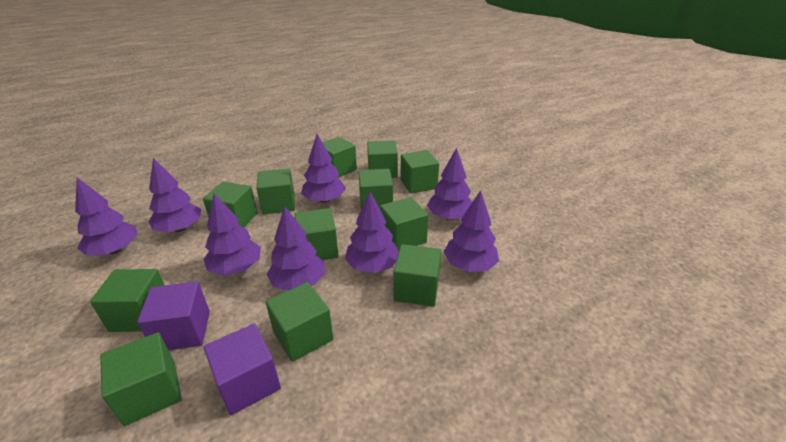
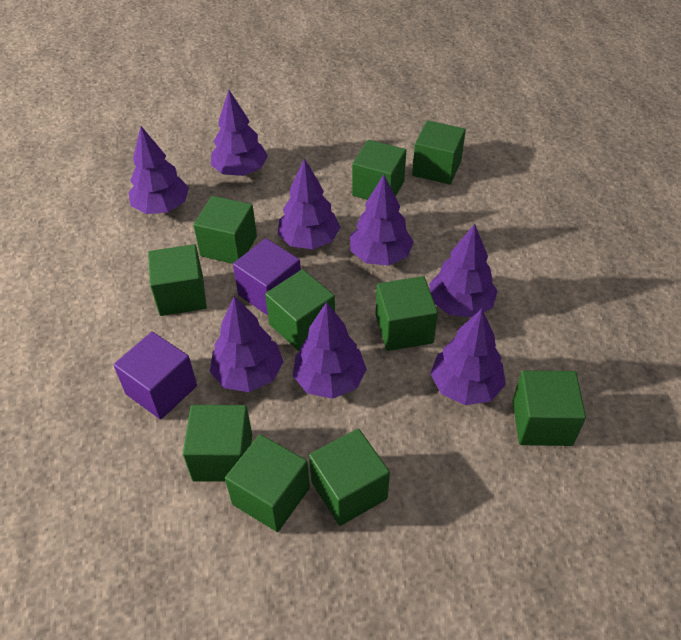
green cube: 12 -> 10

